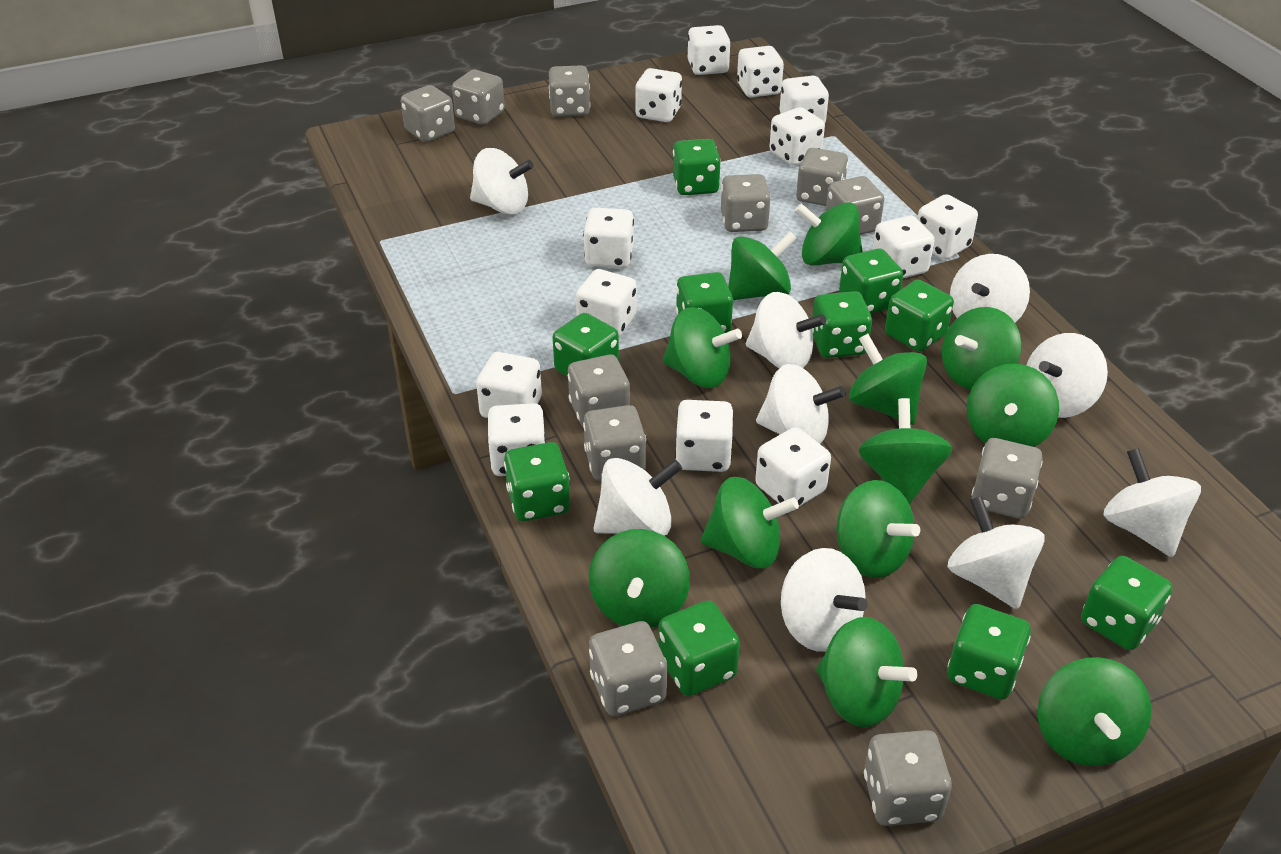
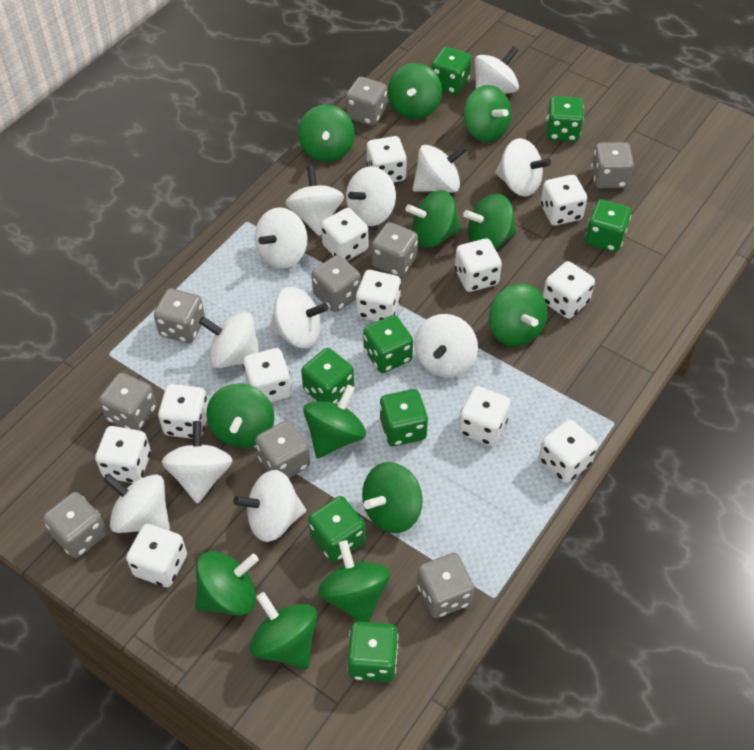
green dice: 10 -> 8
grey dice: 11 -> 9
white dice: 13 -> 12
white spinning top: 9 -> 12

